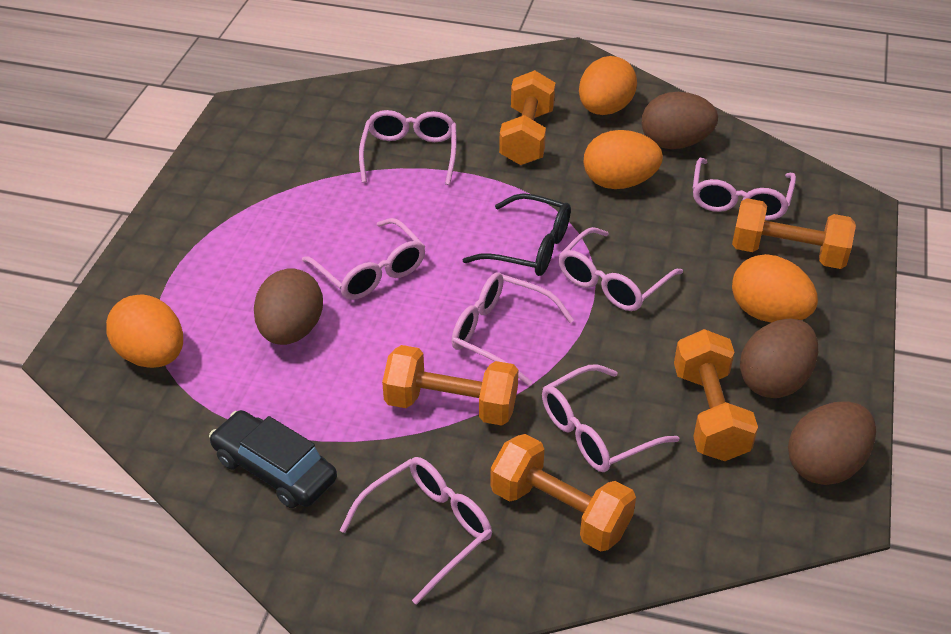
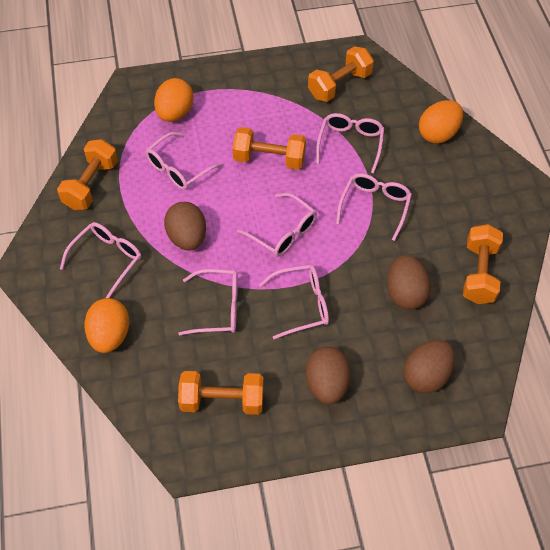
black car: 1 -> 0
black glasses: 1 -> 0
orange egg: 4 -> 3

